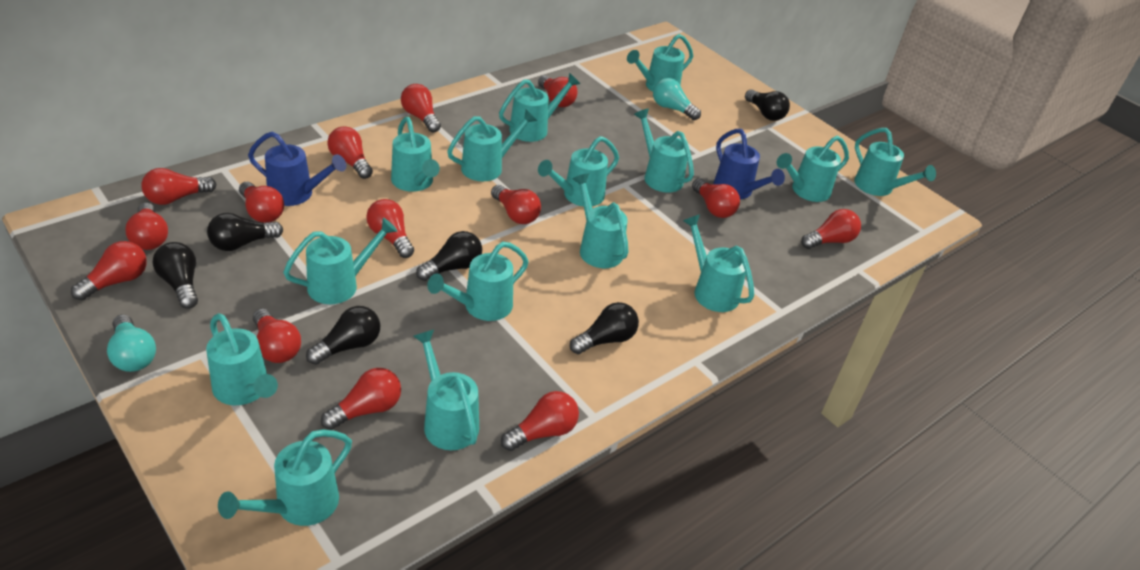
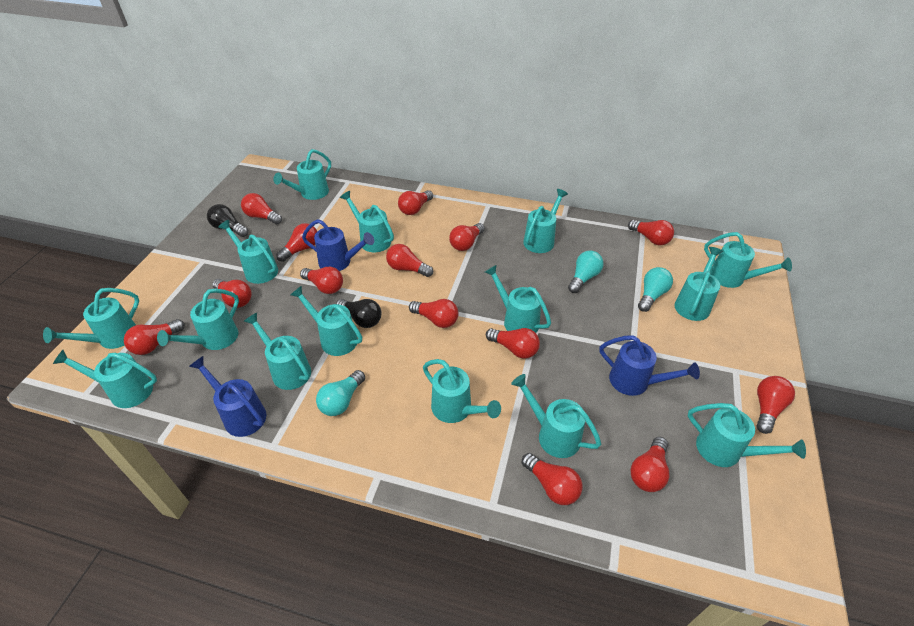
black light bulb: 6 -> 2
blue watering can: 2 -> 3
turquoise light bulb: 2 -> 3

